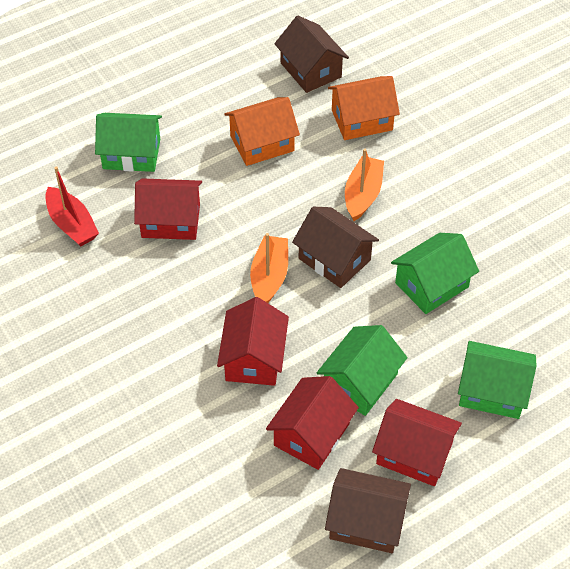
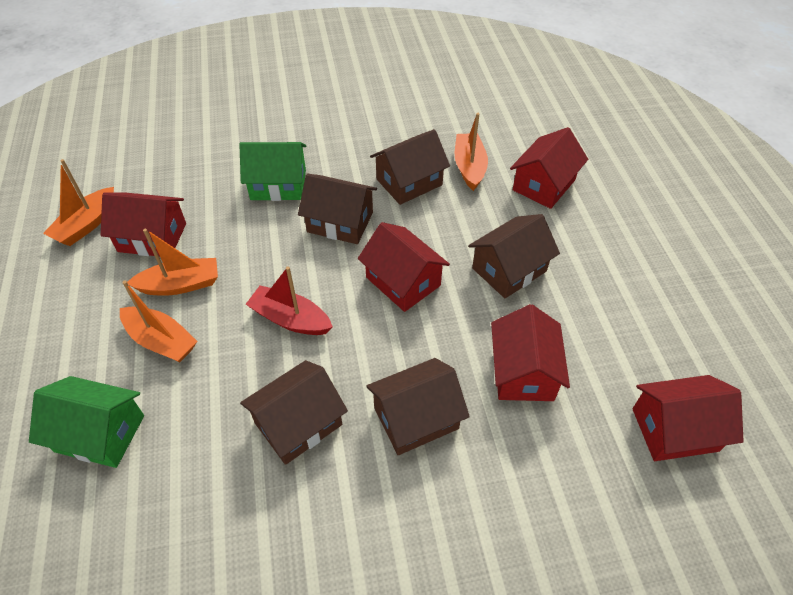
brown house: 3 -> 5
green house: 4 -> 2
orange boat: 2 -> 4
orange house: 2 -> 0
red house: 4 -> 5

